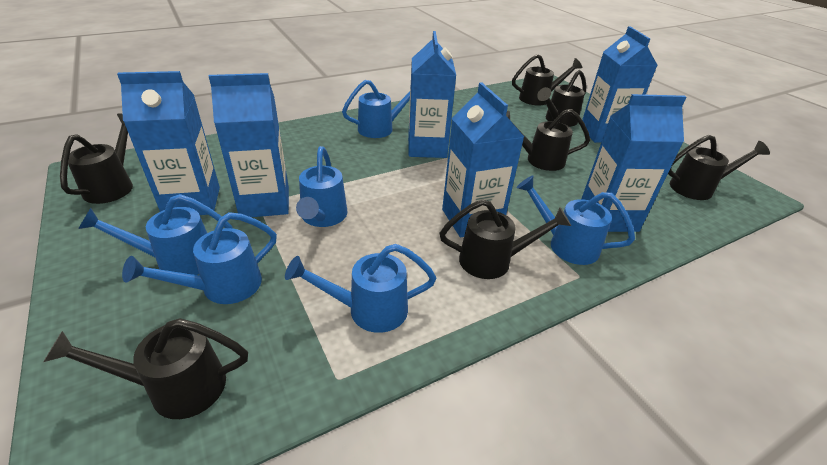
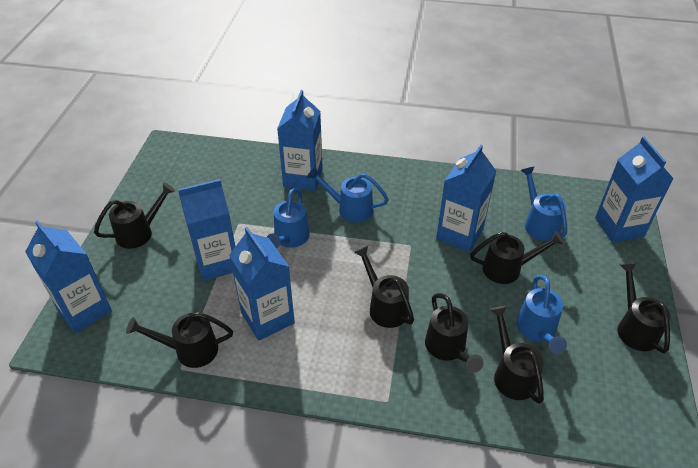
blue watering can: 6 -> 4

